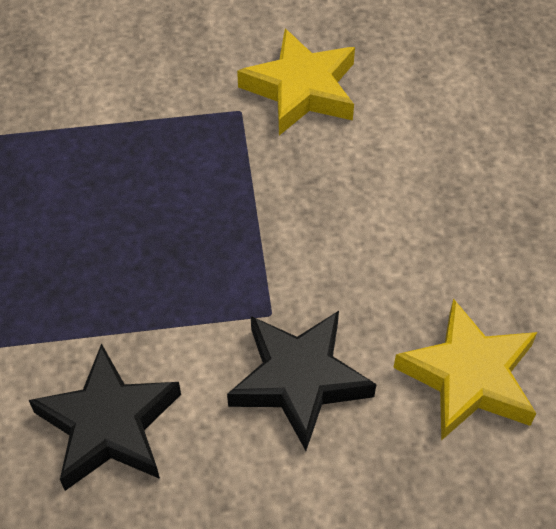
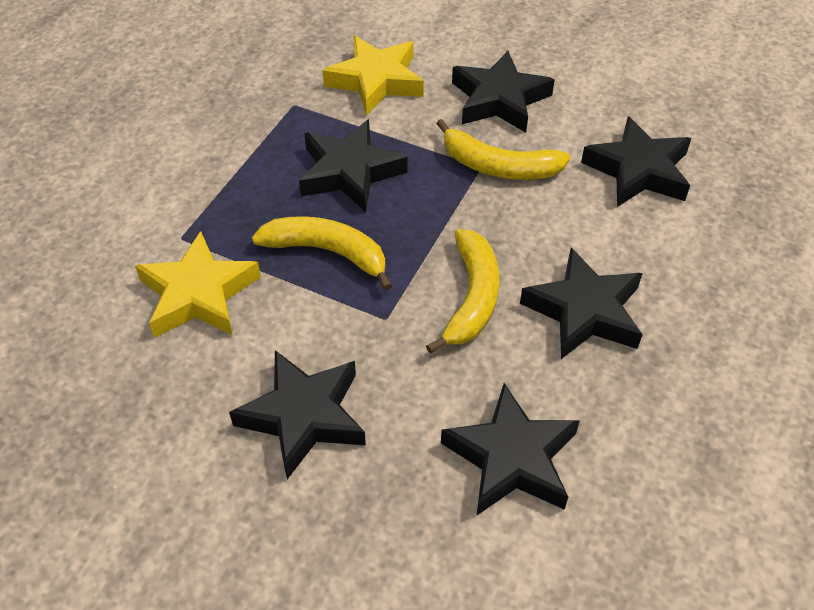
black star: 2 -> 6
yellow banana: 0 -> 3

